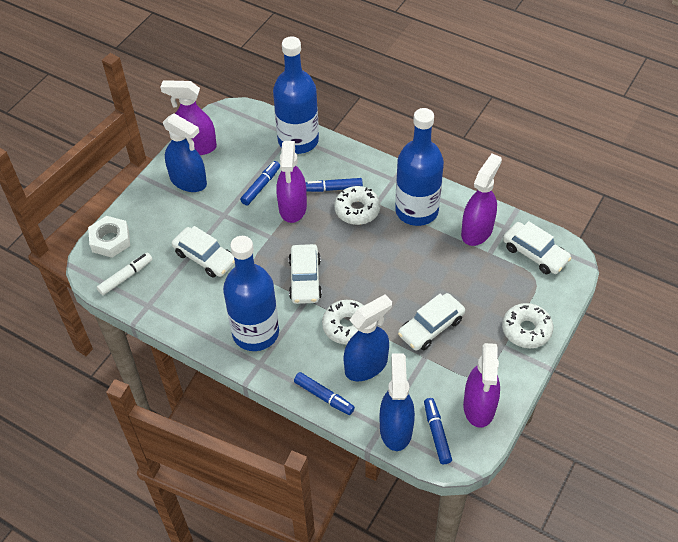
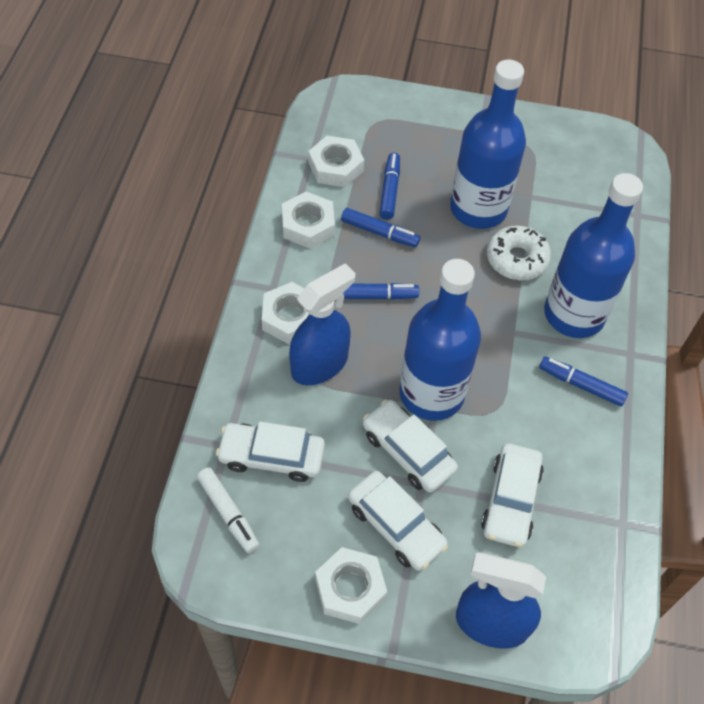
blue spray bottle: 3 -> 2
purple spray bottle: 4 -> 0
white donut: 3 -> 1
white nut: 1 -> 4

